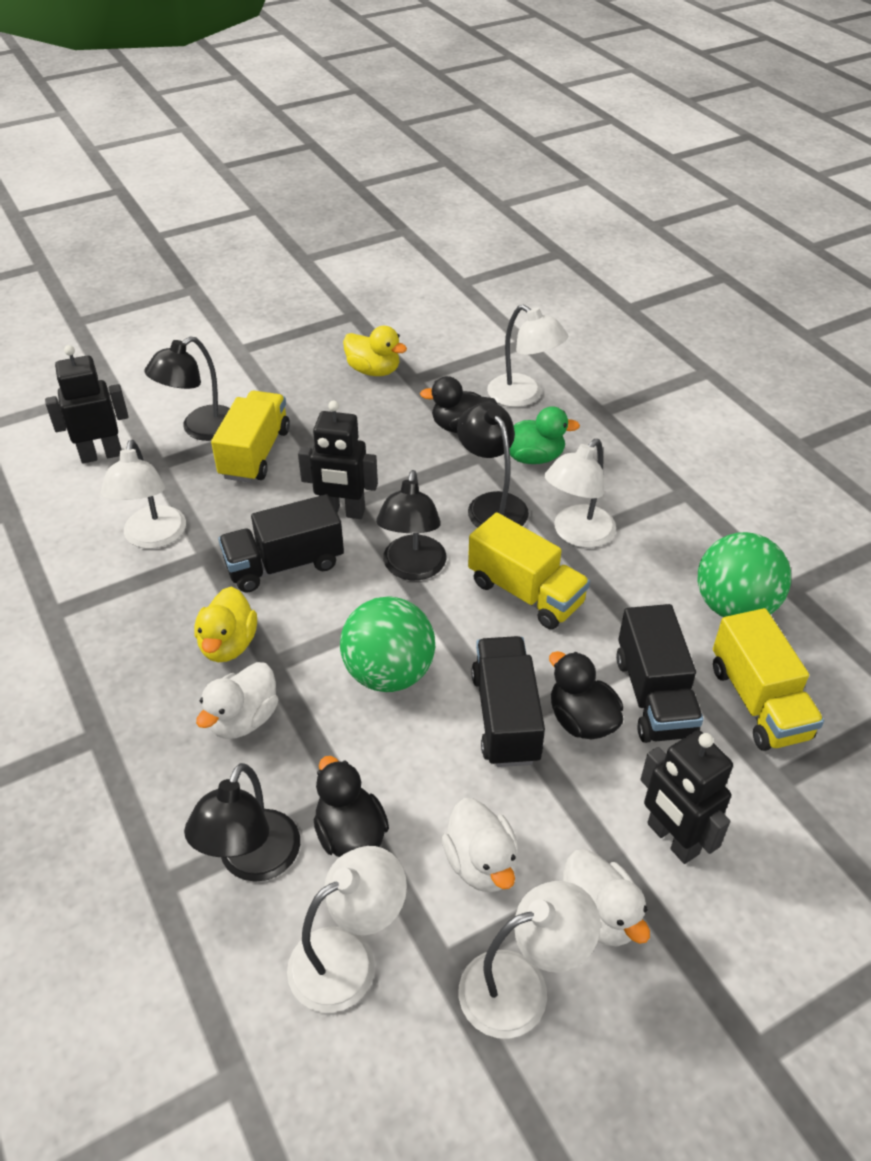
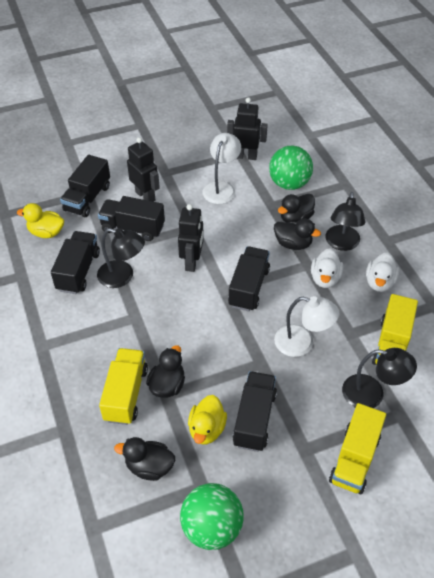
black duck: 3 -> 4
black lamp: 4 -> 3
black truck: 3 -> 5
green duck: 1 -> 0
white duck: 3 -> 2
white lamp: 5 -> 2

